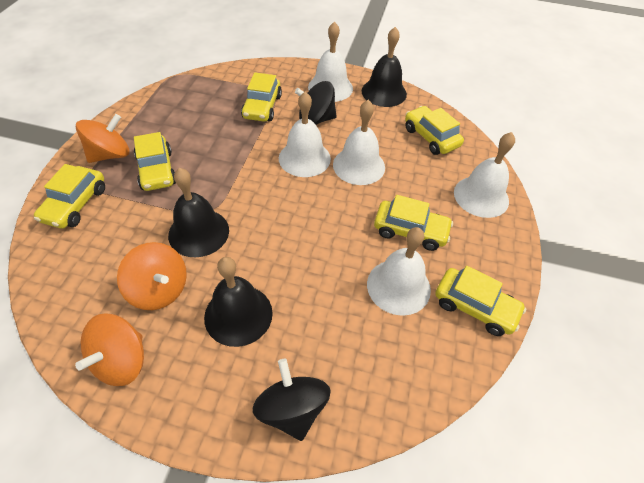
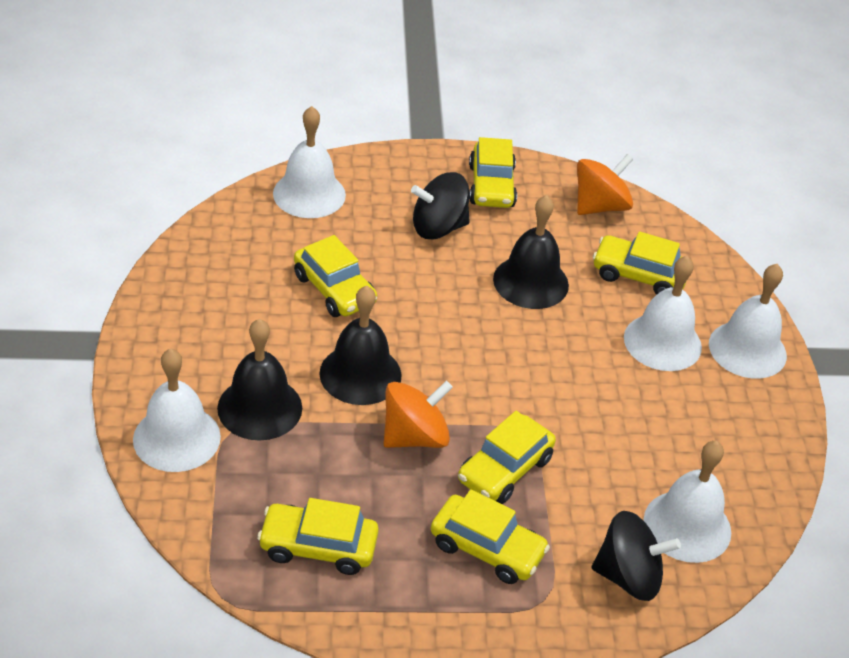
orange spinning top: 3 -> 2

